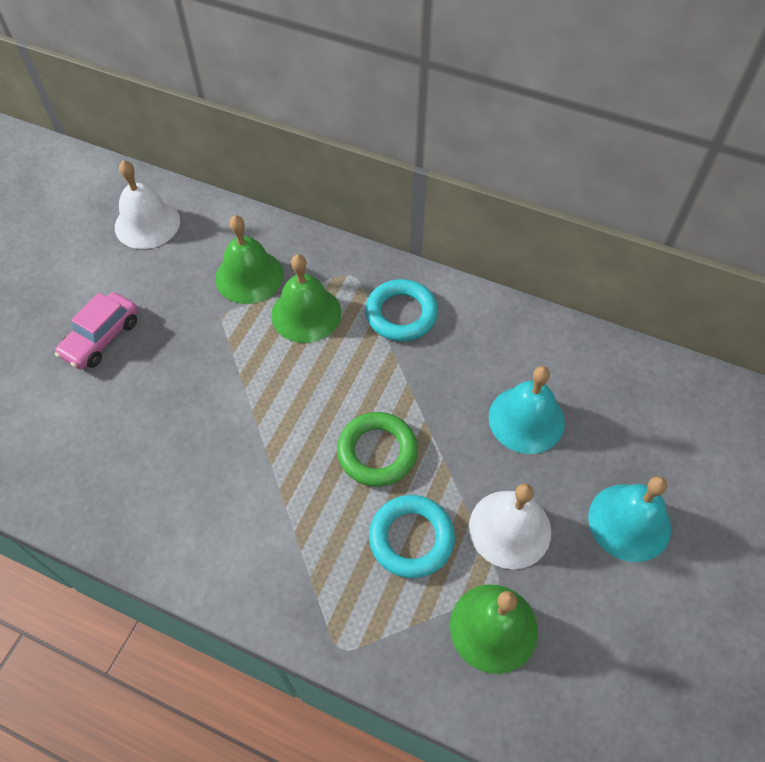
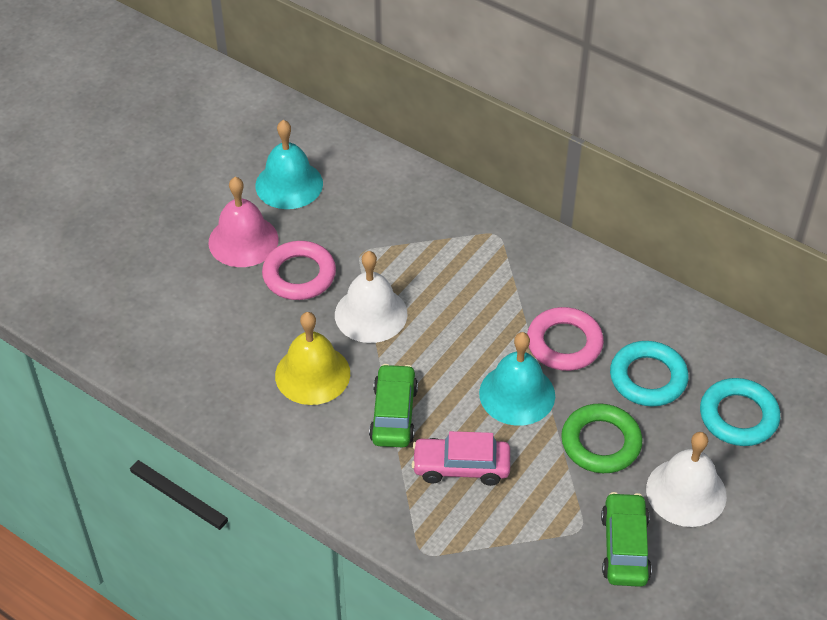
green bell: 3 -> 0
green car: 0 -> 2
pink bell: 0 -> 1
pink ring: 0 -> 2
yellow bell: 0 -> 1

